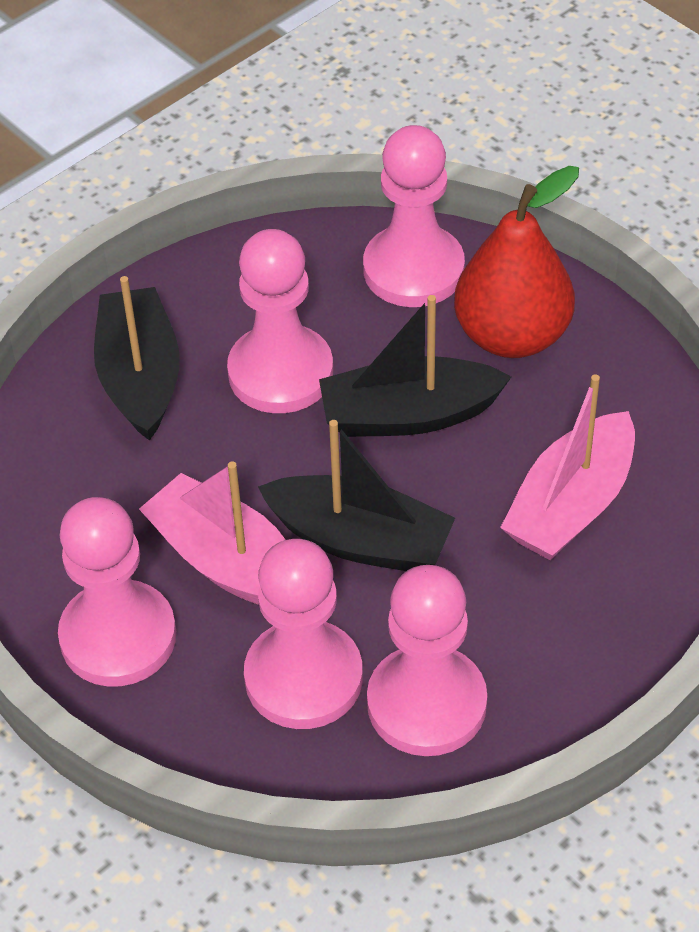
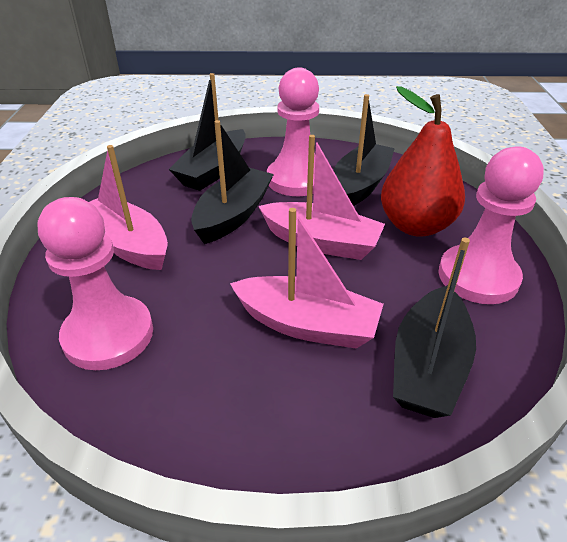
black boat: 3 -> 4
pink boat: 2 -> 3
pink pawn: 5 -> 3

